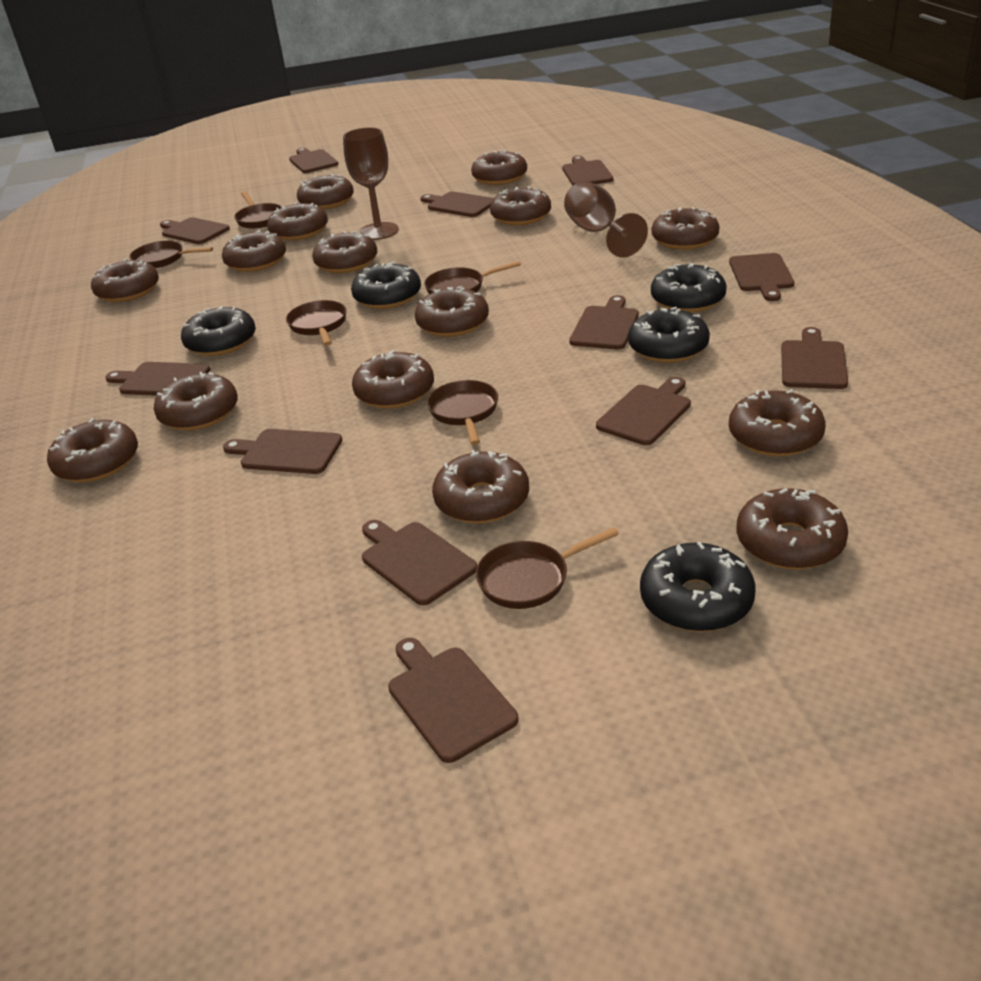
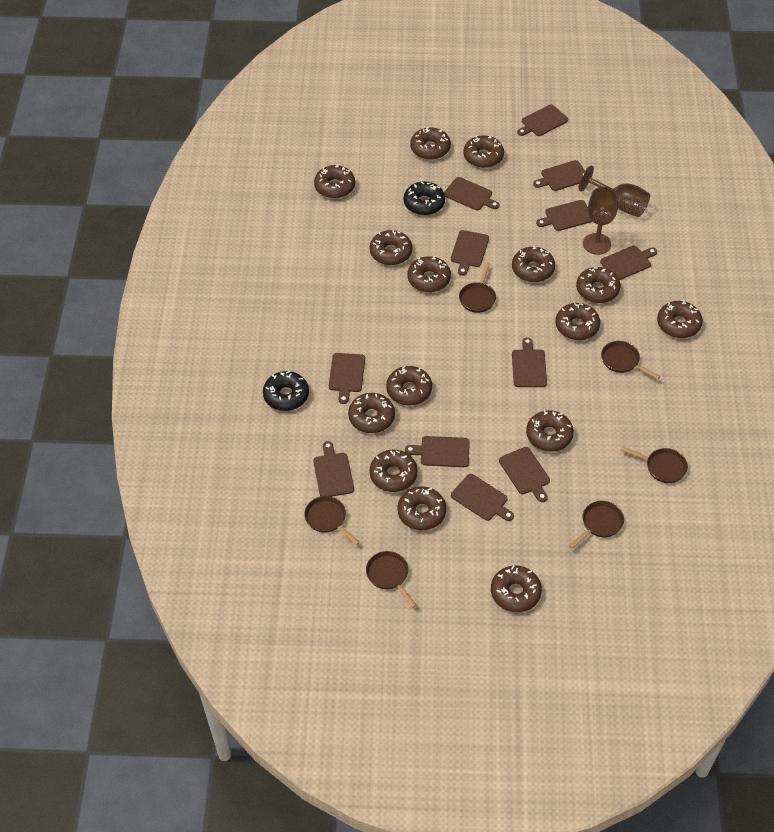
black donut: 5 -> 2

